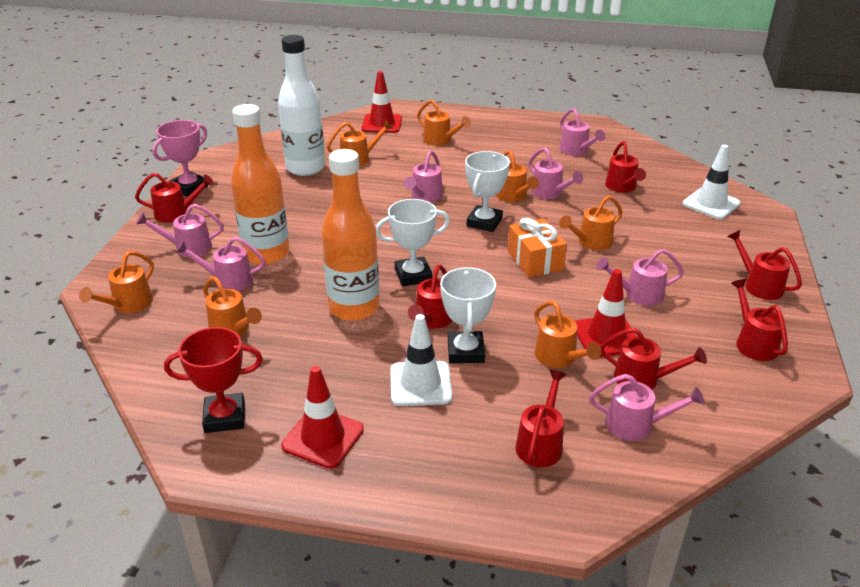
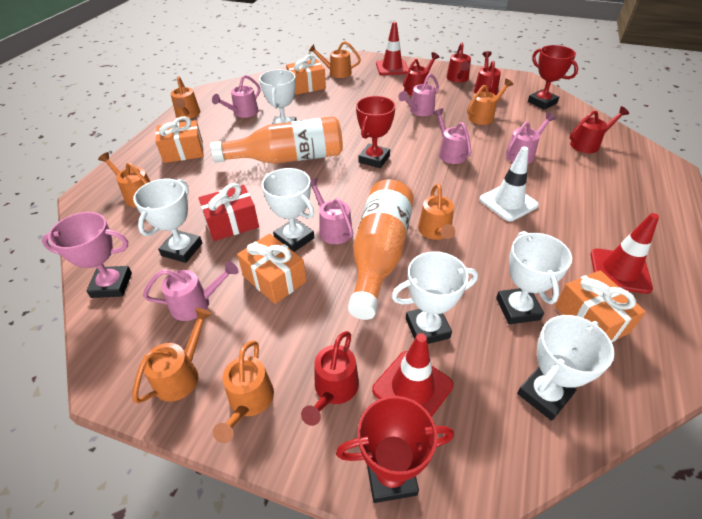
orange gift: 1 -> 4
pink watering can: 7 -> 6
red gift: 0 -> 1
red trophy: 1 -> 3
red watering can: 7 -> 5
white bottle: 1 -> 0
white traffic cone: 2 -> 1
white trophy: 3 -> 6

